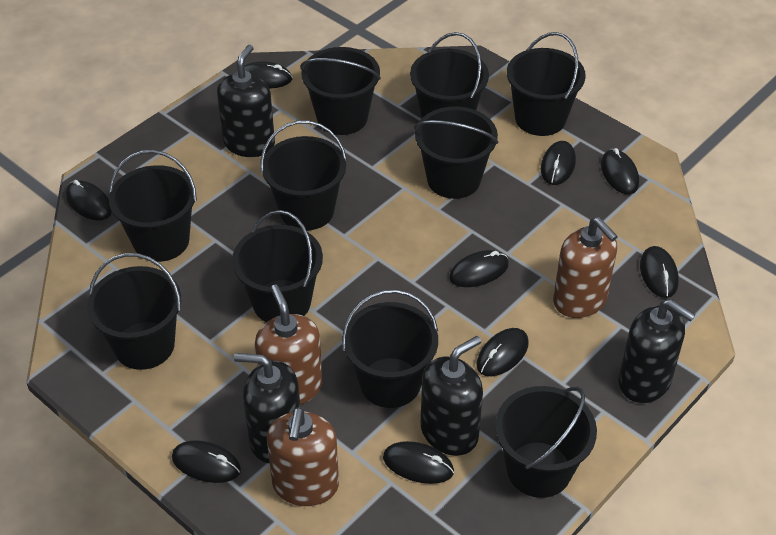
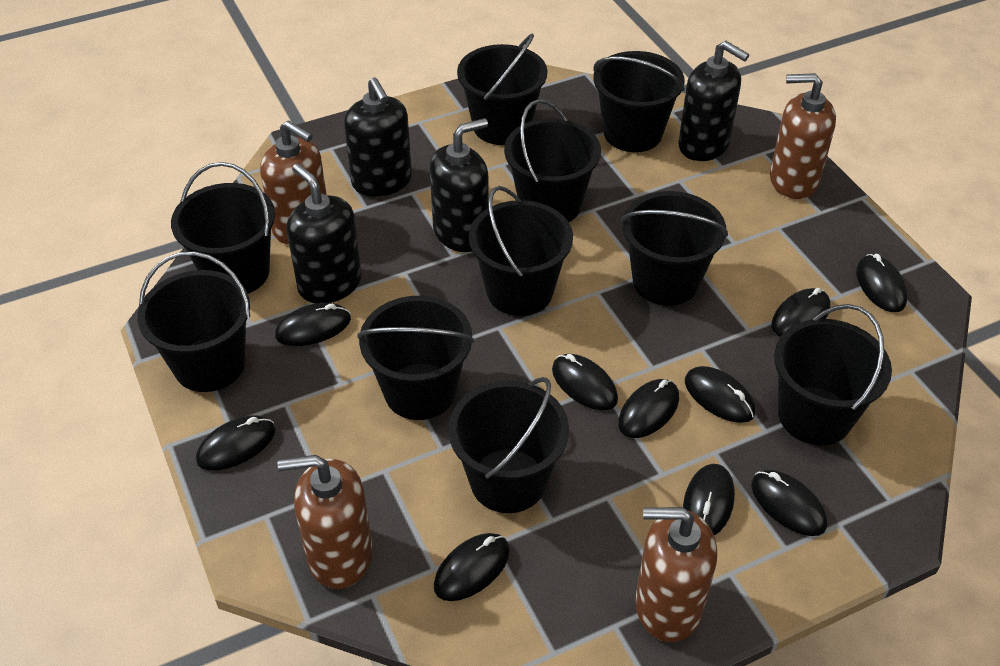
black mouse: 9 -> 10
brown soap dispenser: 3 -> 4

